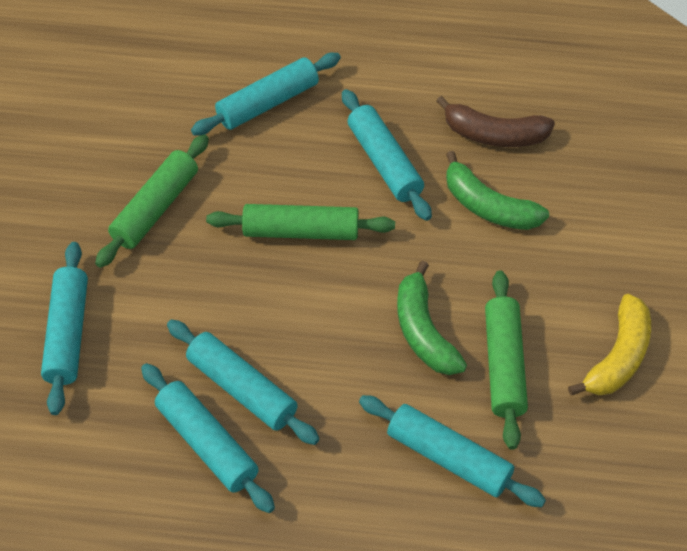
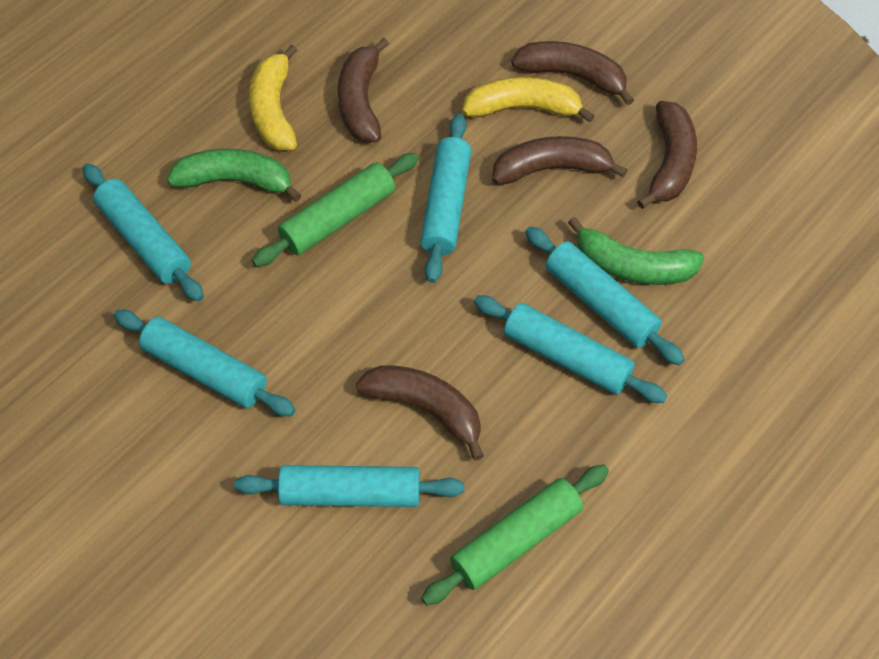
brown banana: 1 -> 5
green rolling pin: 3 -> 2
yellow banana: 1 -> 2

